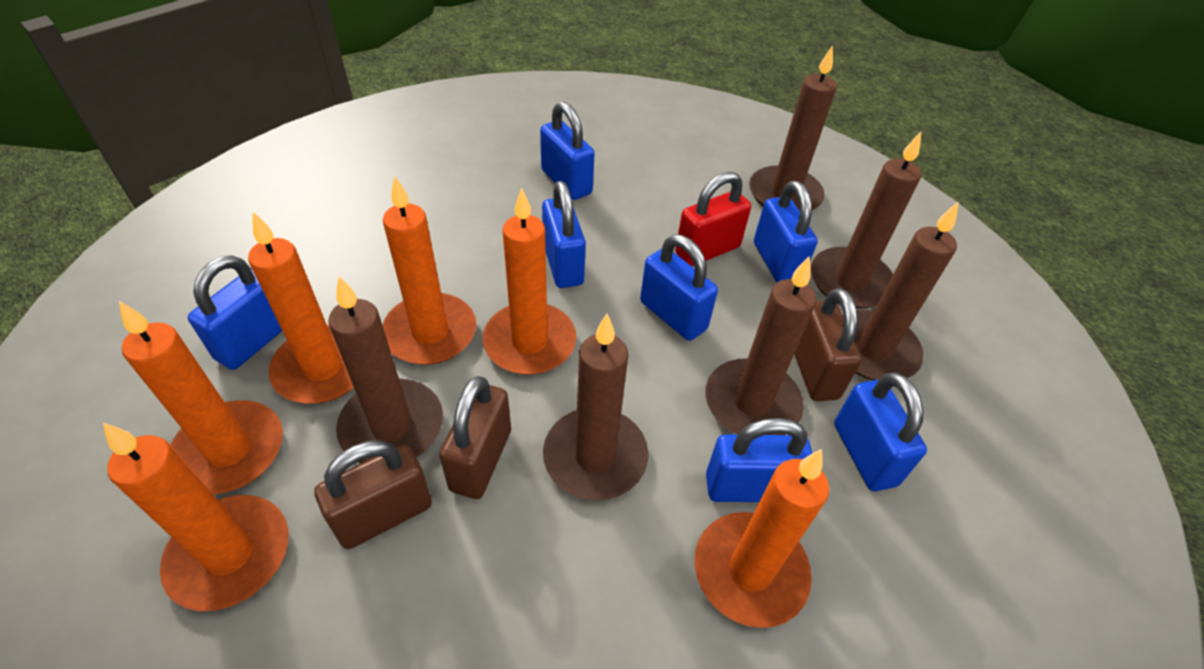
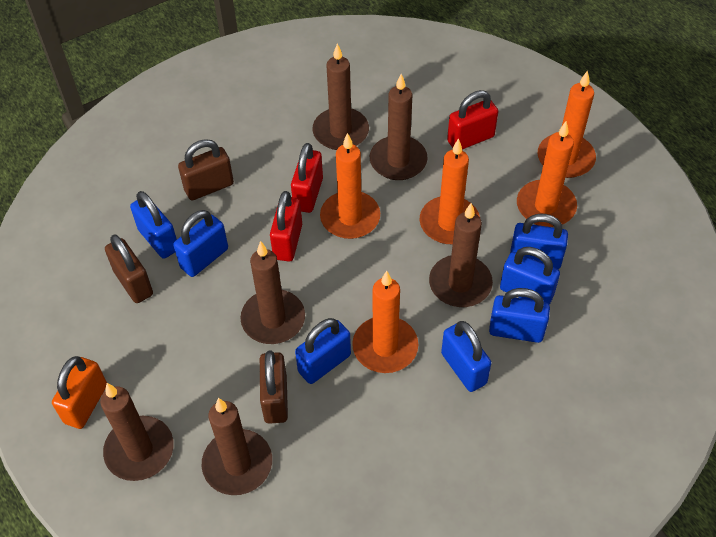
orange candle: 6 -> 5
orange padlock: 0 -> 1
red padlock: 1 -> 3

